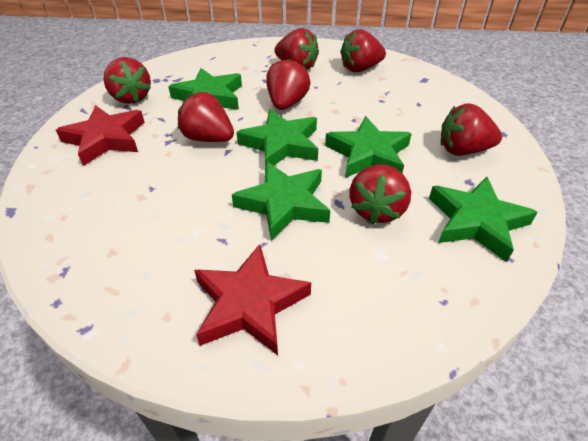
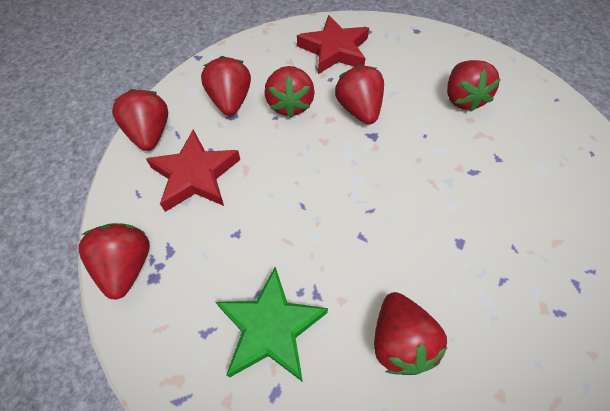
green star: 5 -> 1

